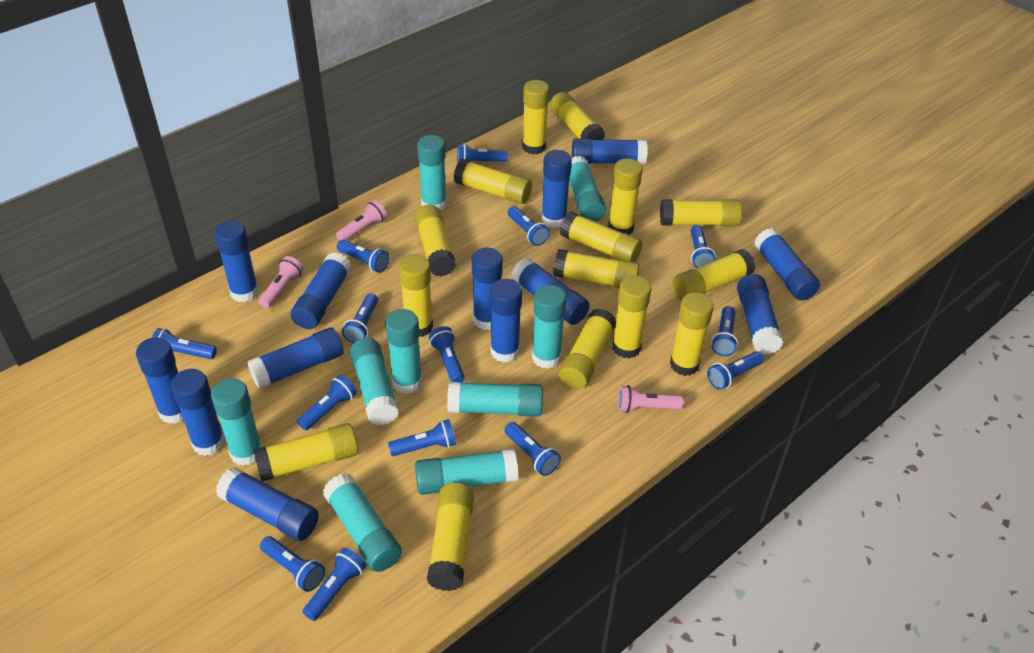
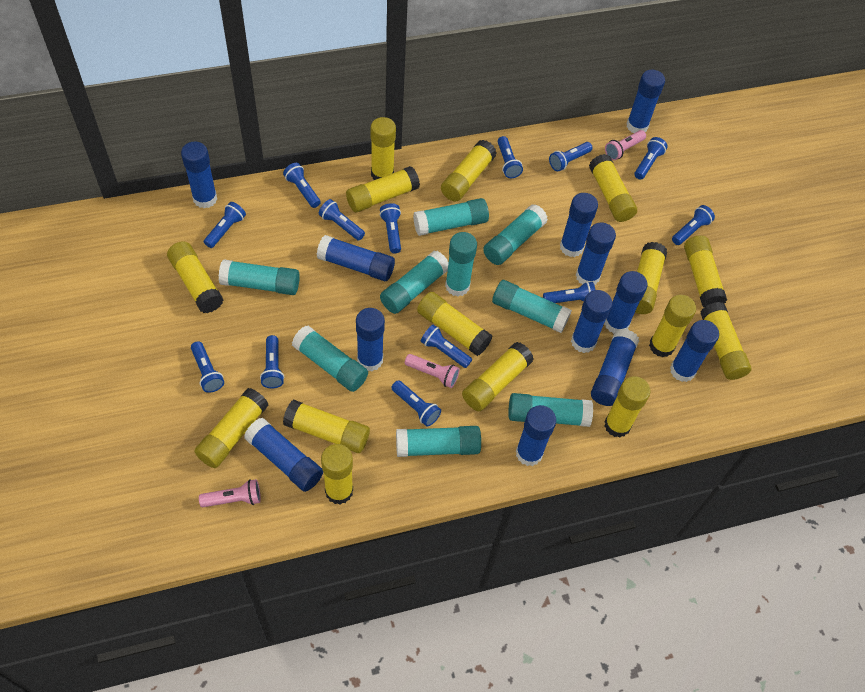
blue flashlight: 14 -> 13
blue glue stick: 13 -> 12

